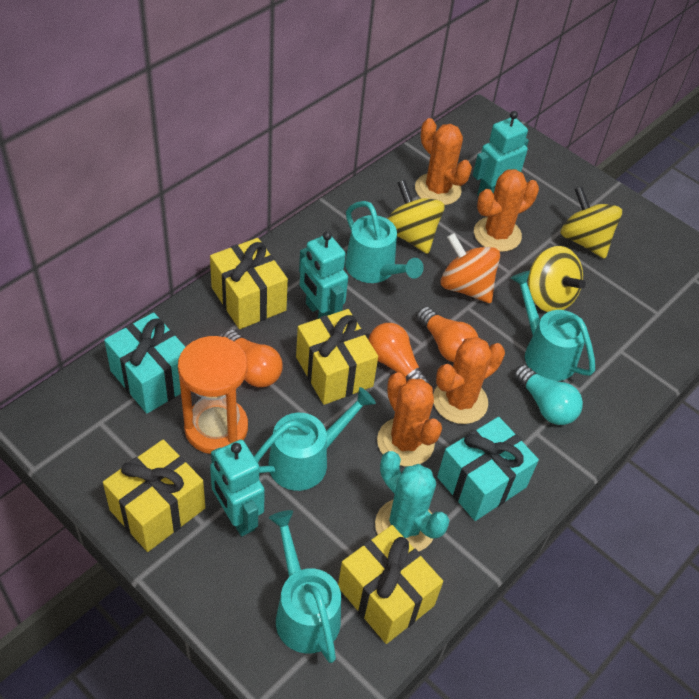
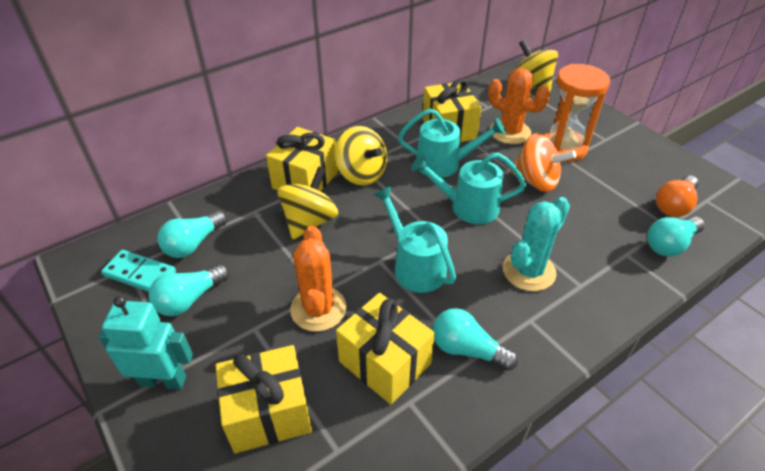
orange cactus: 4 -> 2
orange light bulb: 3 -> 1
turquoise domino: 0 -> 1
turquoise gift: 2 -> 0
turquoise light bulb: 1 -> 4
turquoise robot: 3 -> 1
turquoise watering can: 4 -> 3

